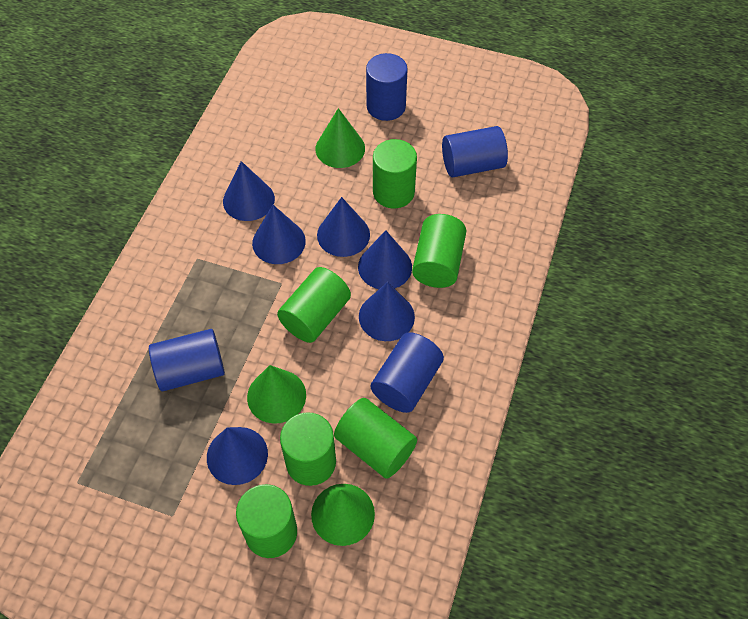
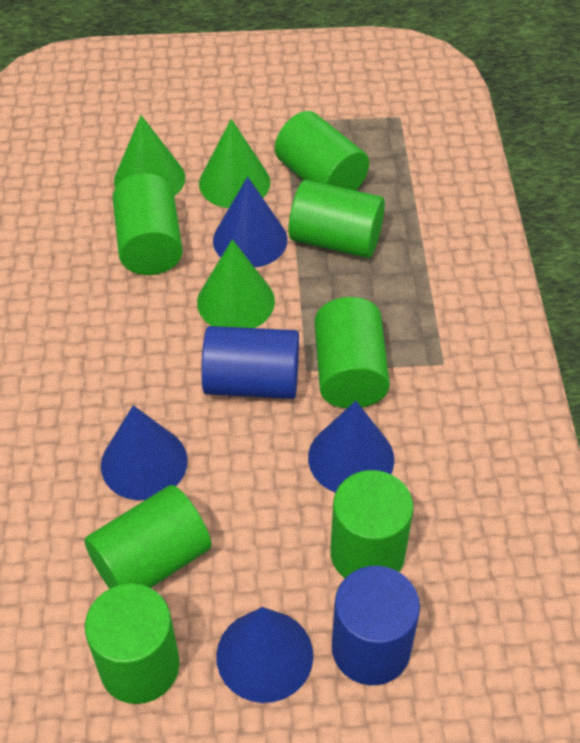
blue cone: 6 -> 4
blue cylinder: 4 -> 2
green cylinder: 6 -> 7

